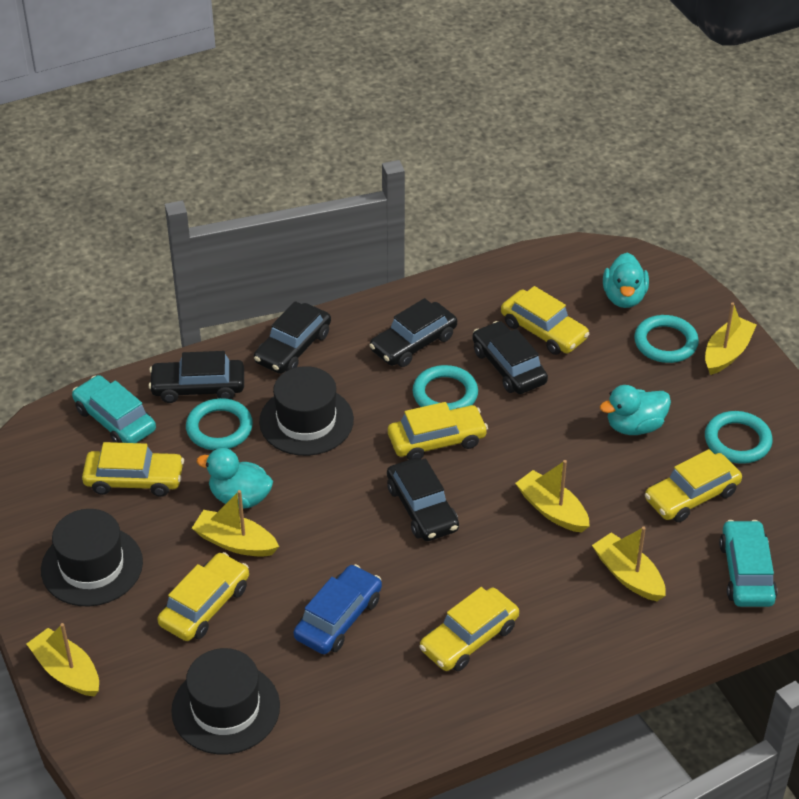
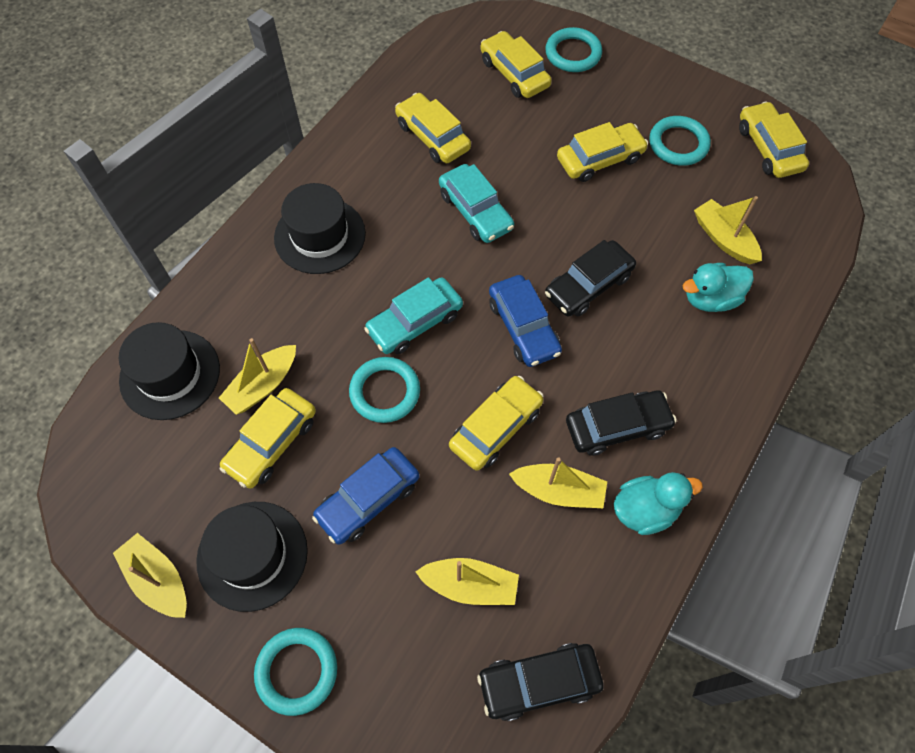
black car: 5 -> 3
blue car: 1 -> 2
turquoise duck: 3 -> 2

